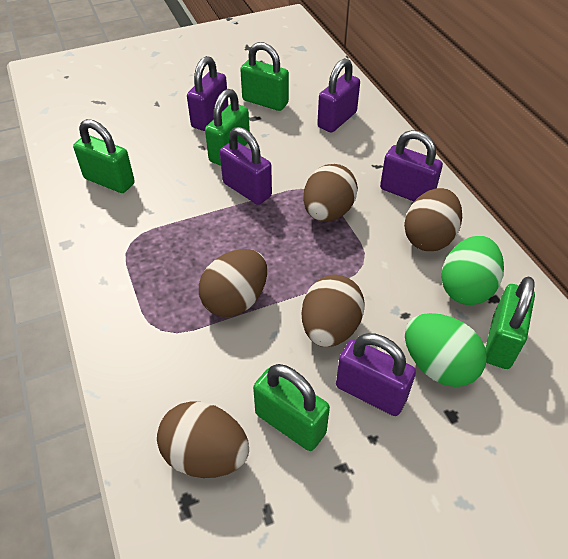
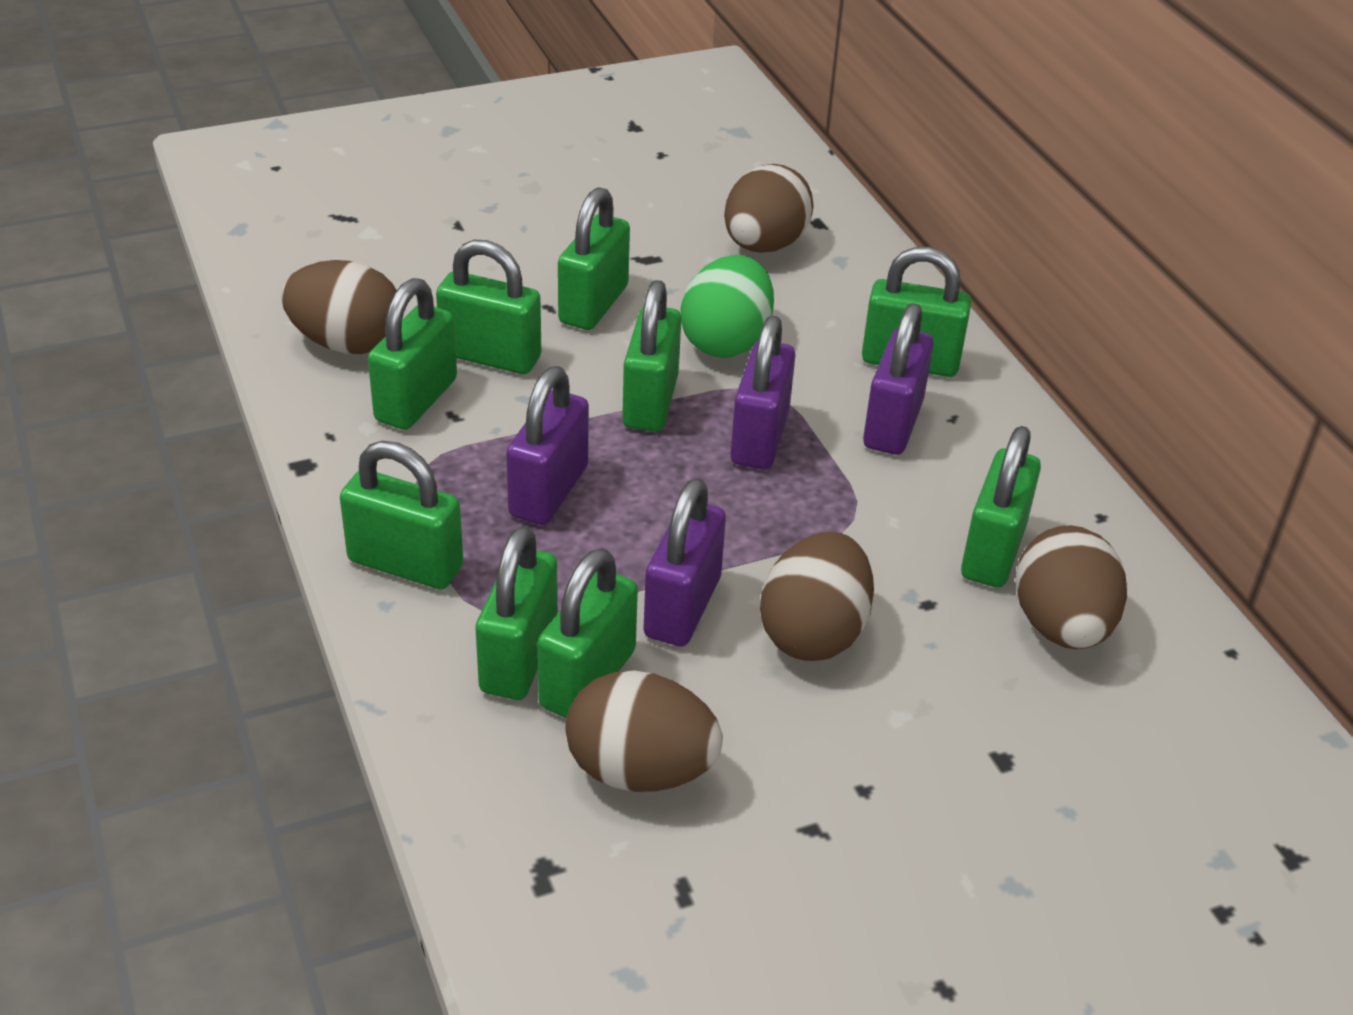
green egg: 2 -> 1
green padlock: 5 -> 9
purple padlock: 5 -> 4

